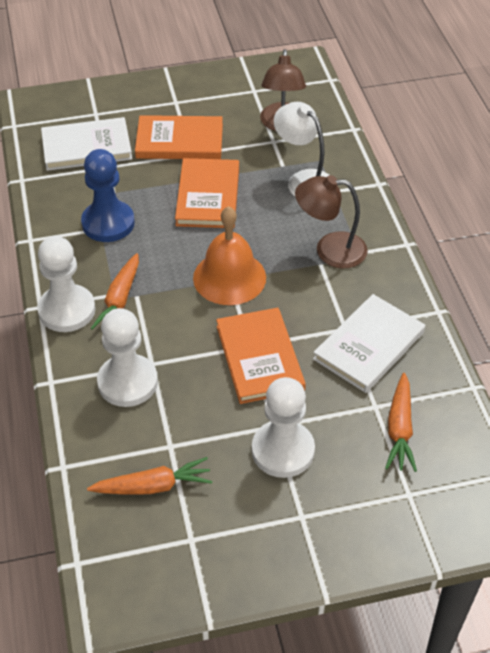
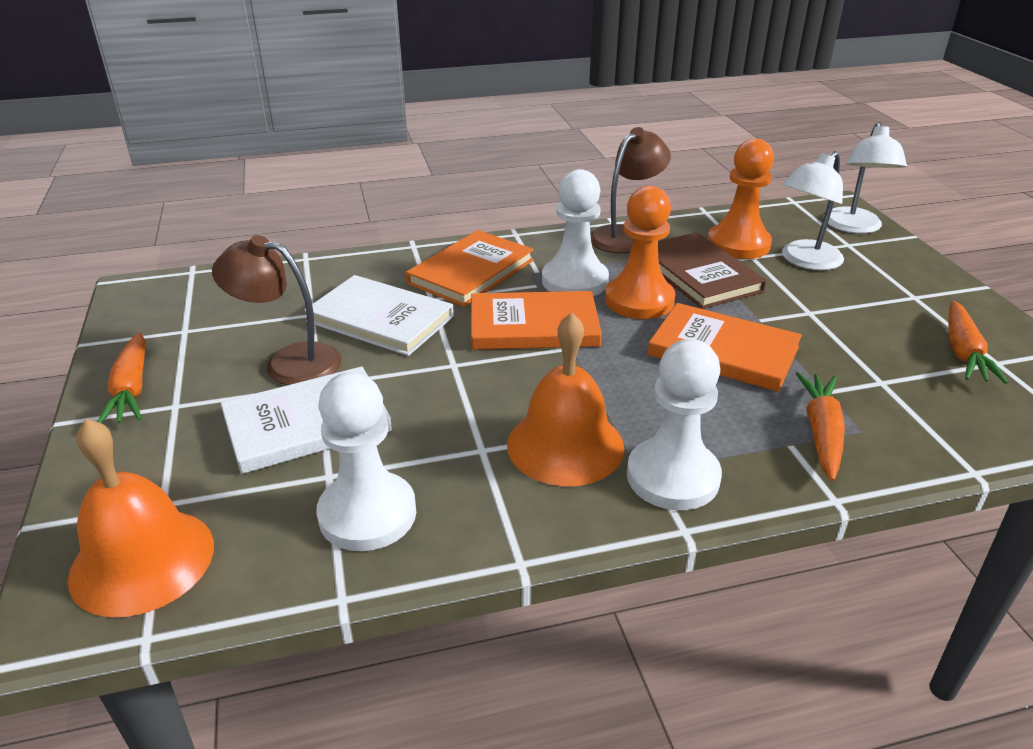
blue pawn: 1 -> 0
brown book: 0 -> 1
orange bell: 1 -> 2
orange pawn: 0 -> 2
white lamp: 1 -> 2

